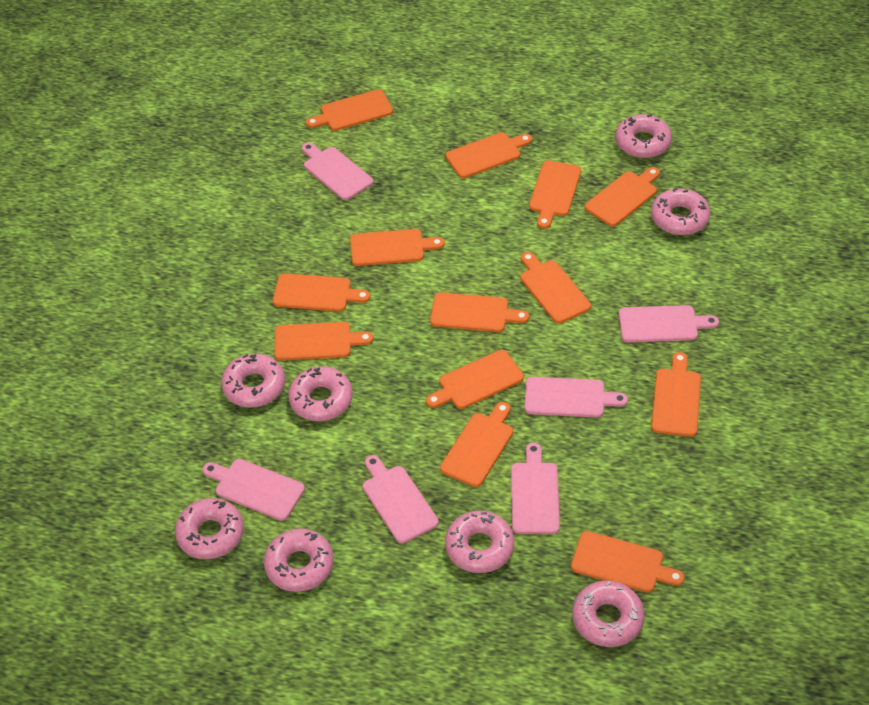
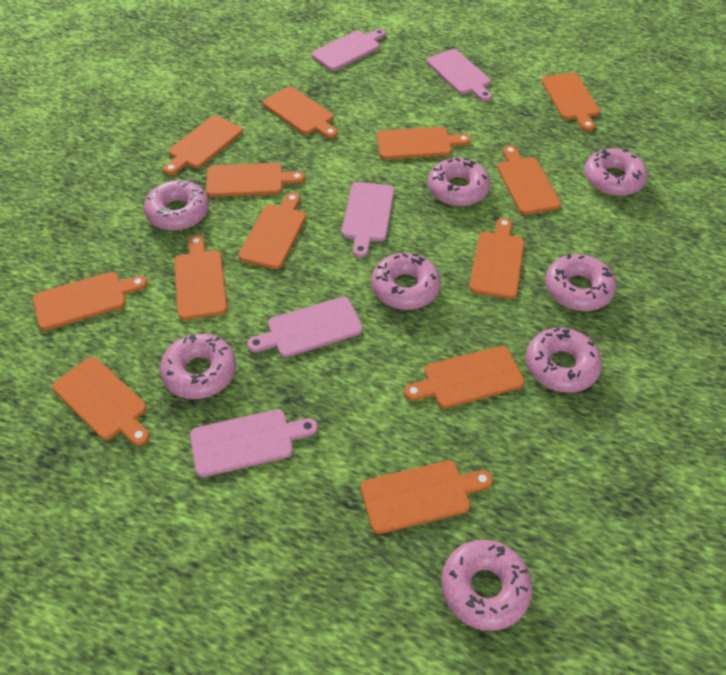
pink cutting board: 6 -> 5

